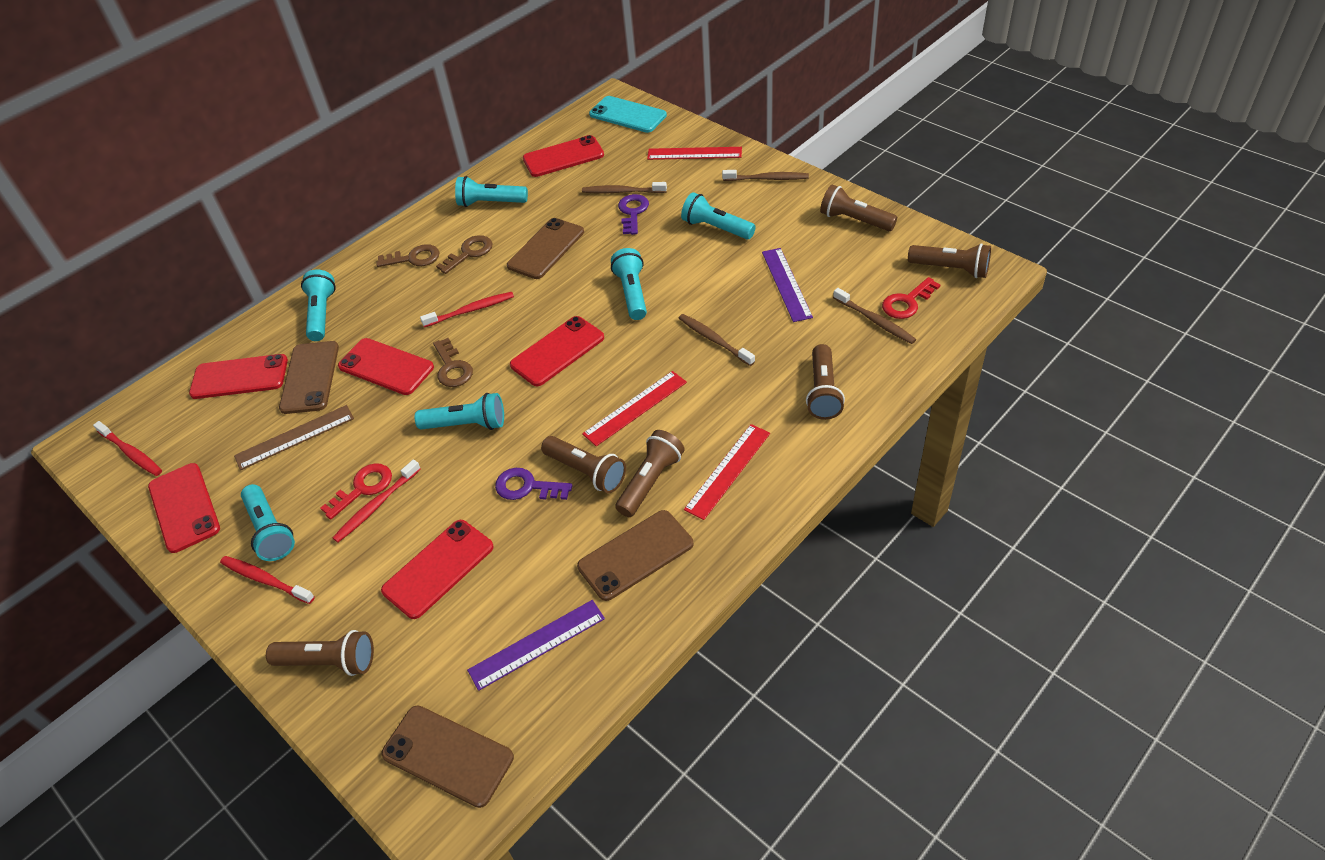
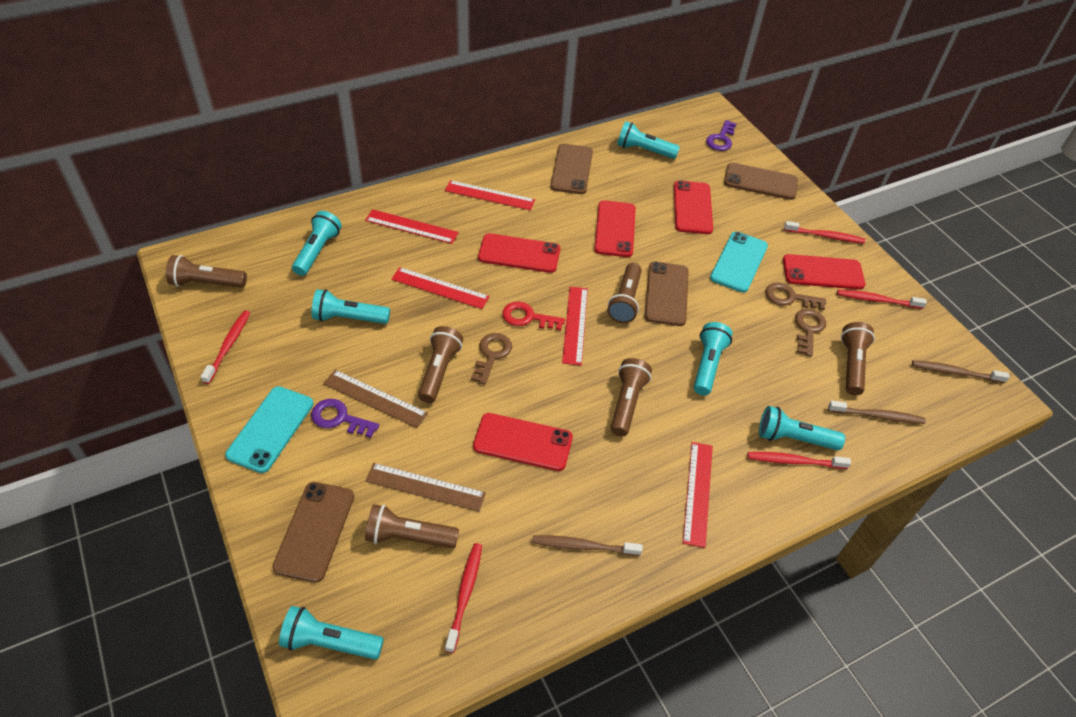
brown ruler: 1 -> 2
brown toothbrush: 4 -> 3
purple ruler: 2 -> 0
red key: 2 -> 1
red phone: 6 -> 5
red ruler: 3 -> 5
red toothbrush: 4 -> 5
turquoise phone: 1 -> 2

